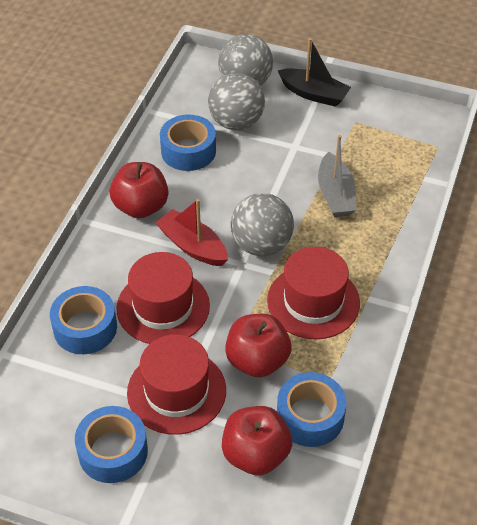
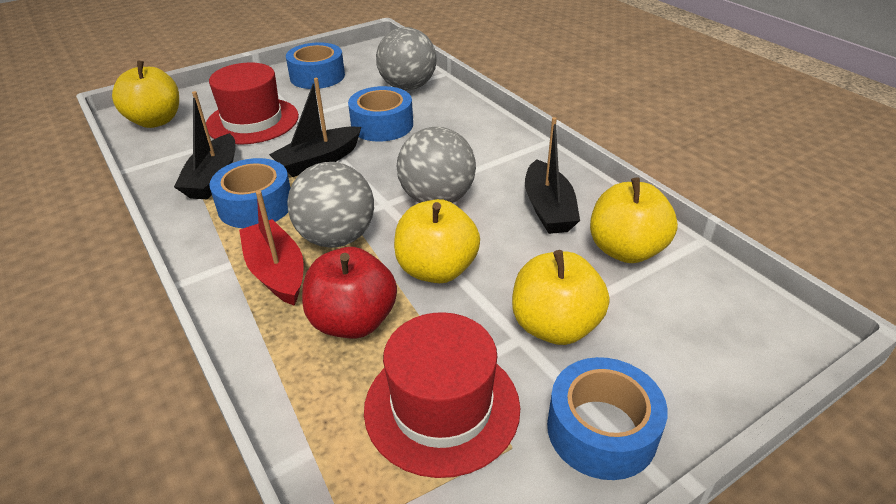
black boat: 1 -> 3
grey boat: 1 -> 0
red apple: 3 -> 1
red hat: 3 -> 2
yellow apple: 0 -> 4

